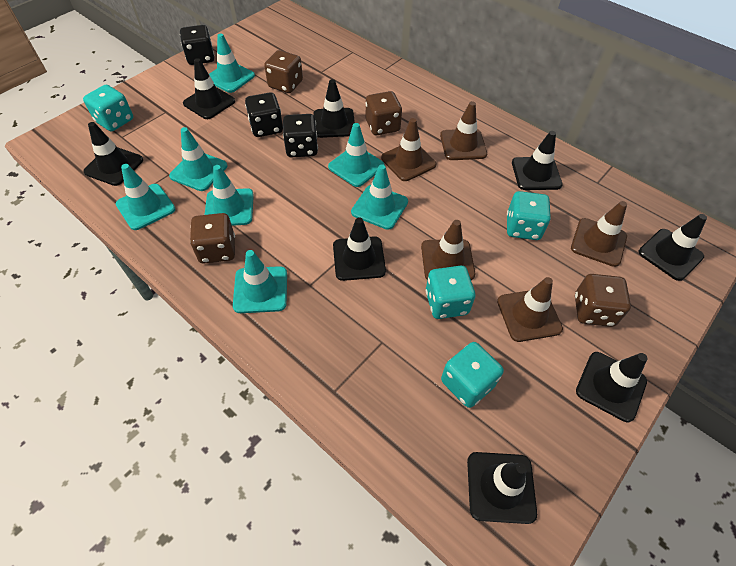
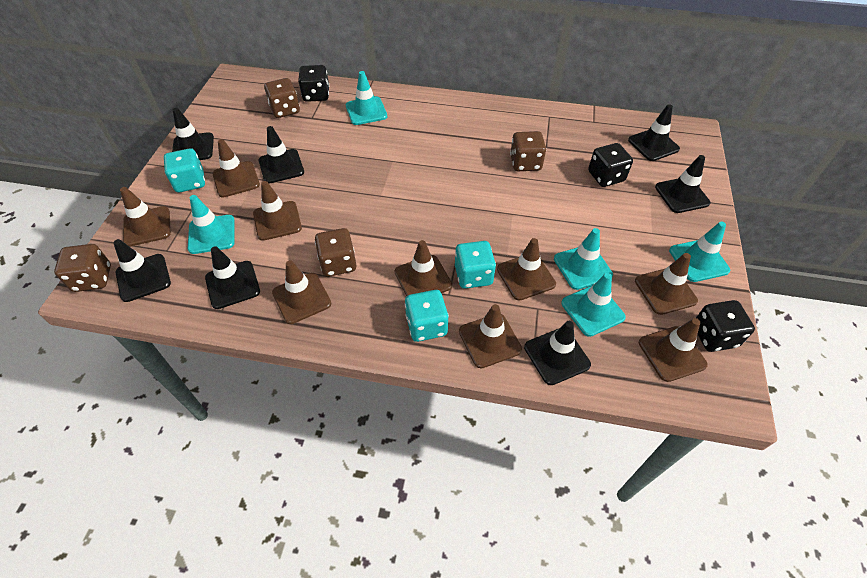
black traffic cone: 8 -> 7
brown traffic cone: 5 -> 9
turquoise dice: 4 -> 3
turquoise traffic cone: 7 -> 5

